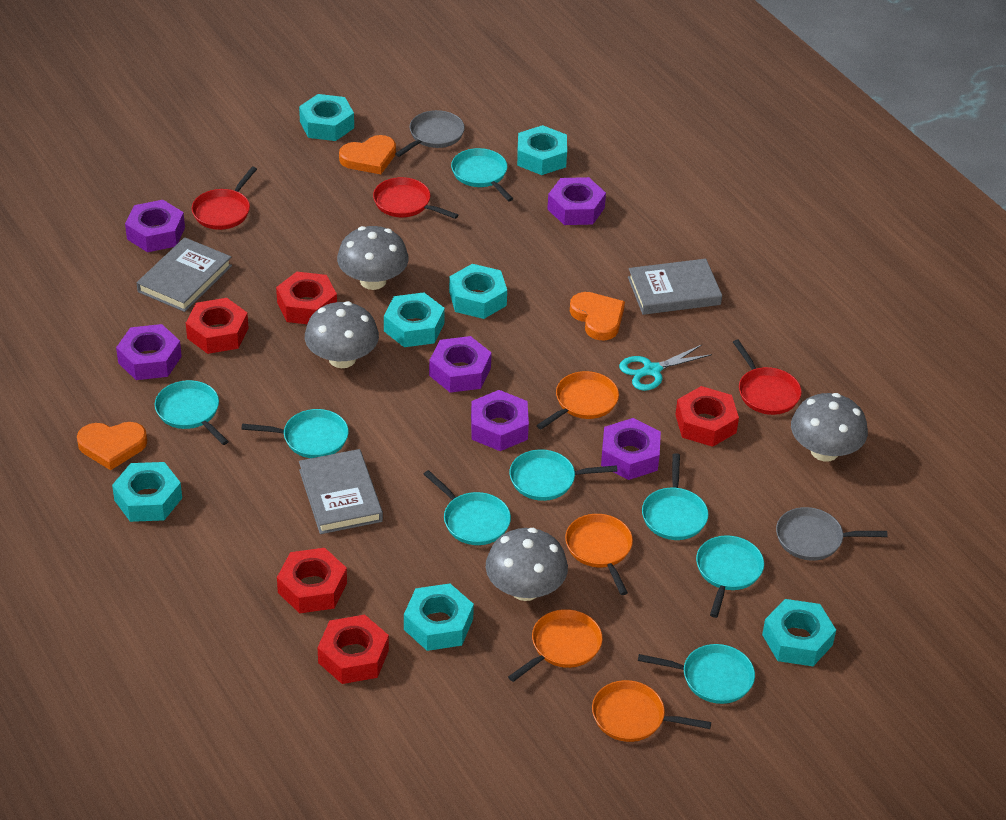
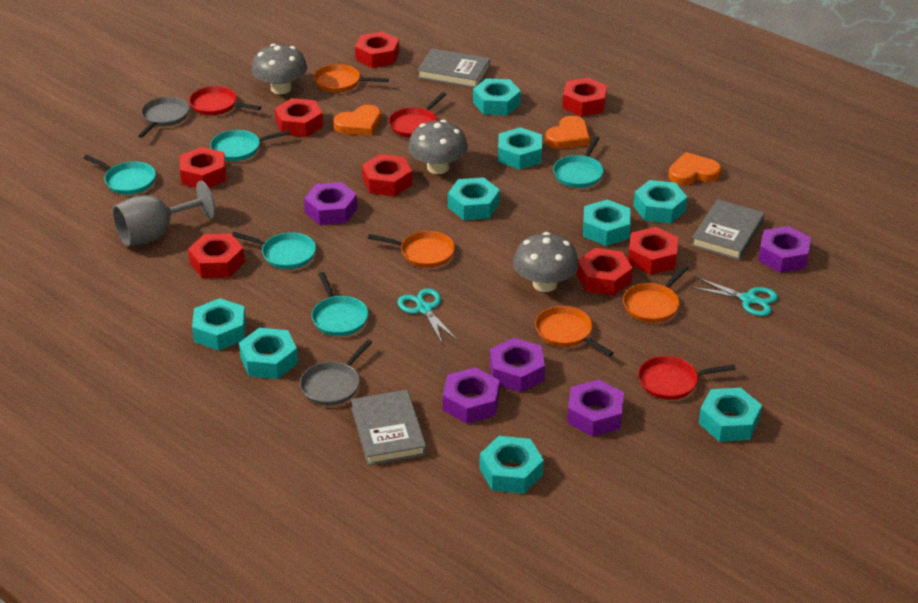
grey goblet: 0 -> 1
grey mushroom: 4 -> 3
purple nut: 6 -> 5
red nut: 5 -> 8
turquoise nut: 7 -> 9
turquoise pan: 8 -> 5
turquoise scissors: 1 -> 2

